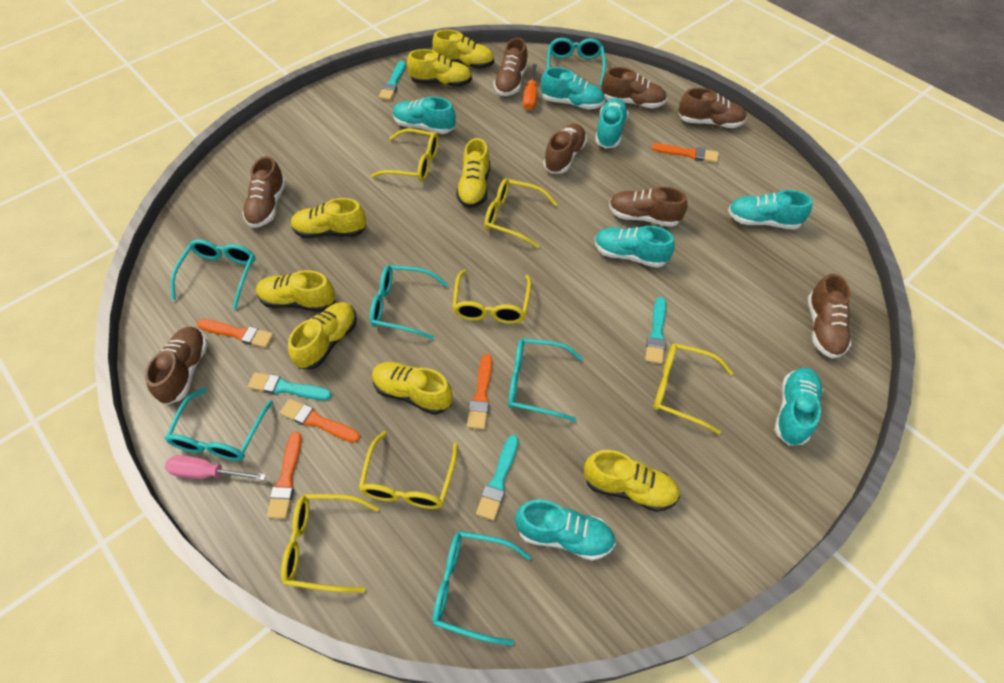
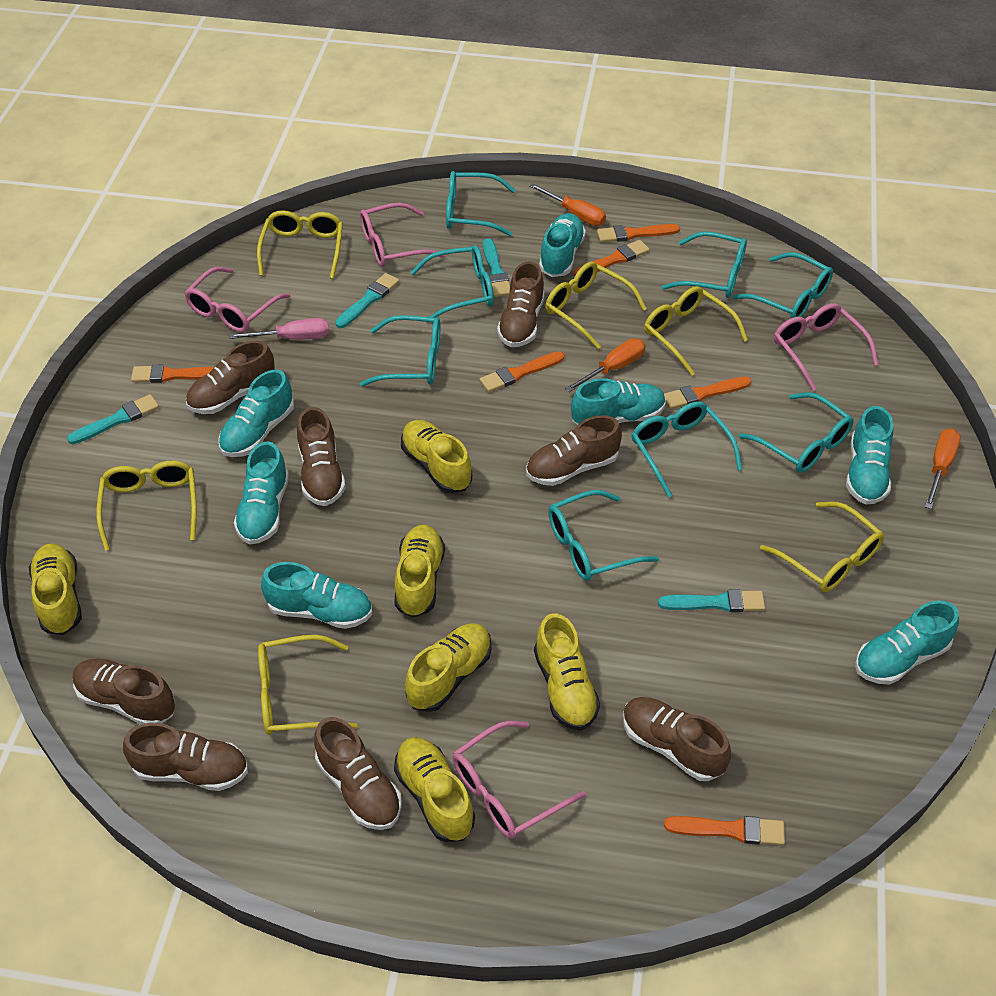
orange brush: 5 -> 6
orange screwdriver: 1 -> 3
pink glasses: 0 -> 4
turquoise glasses: 6 -> 8
yellow shoe: 8 -> 6

